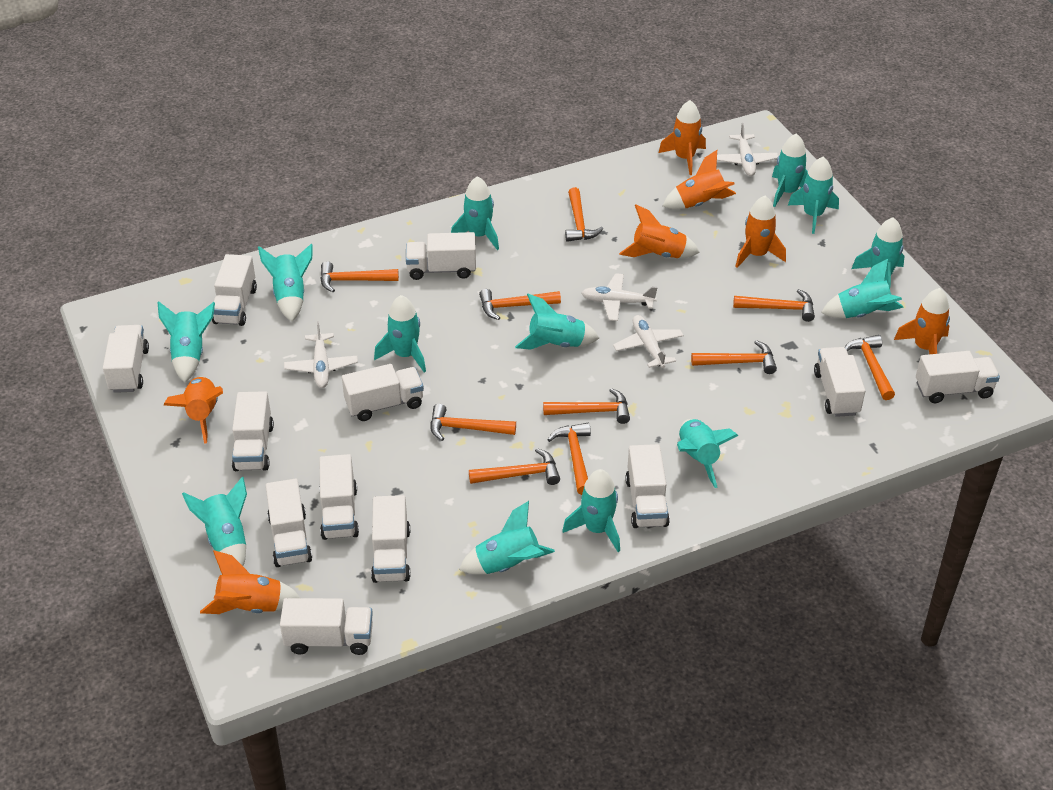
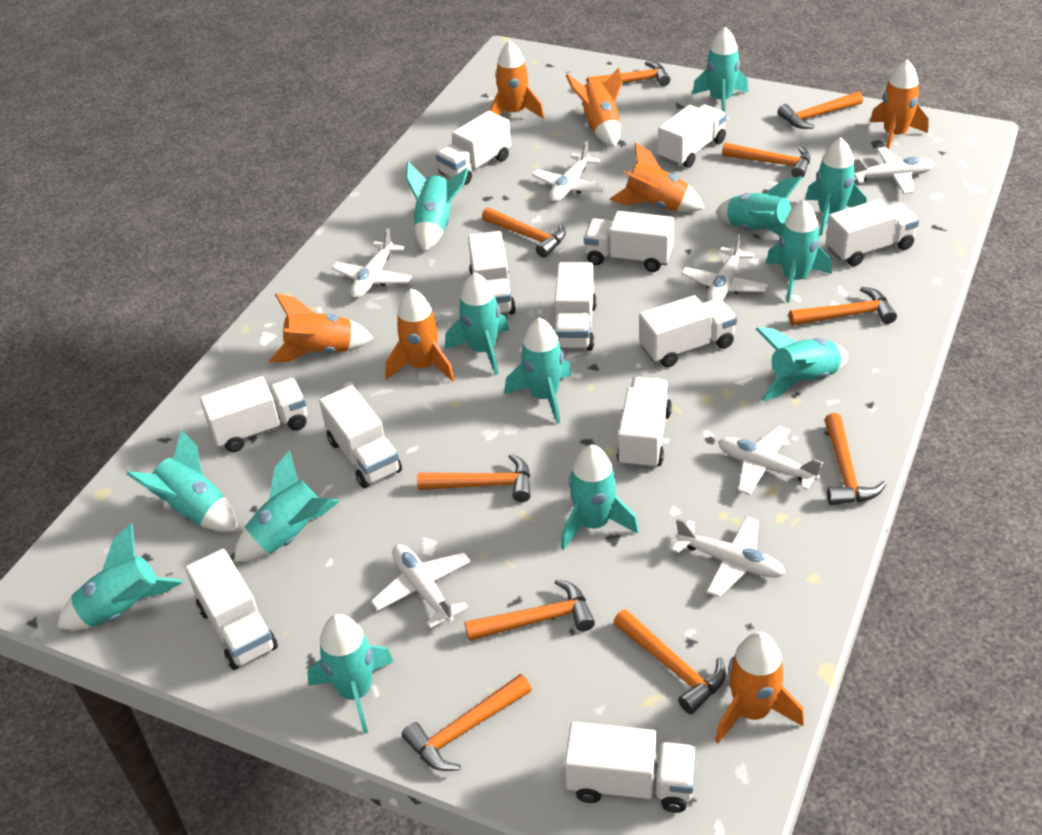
white plane: 4 -> 7

